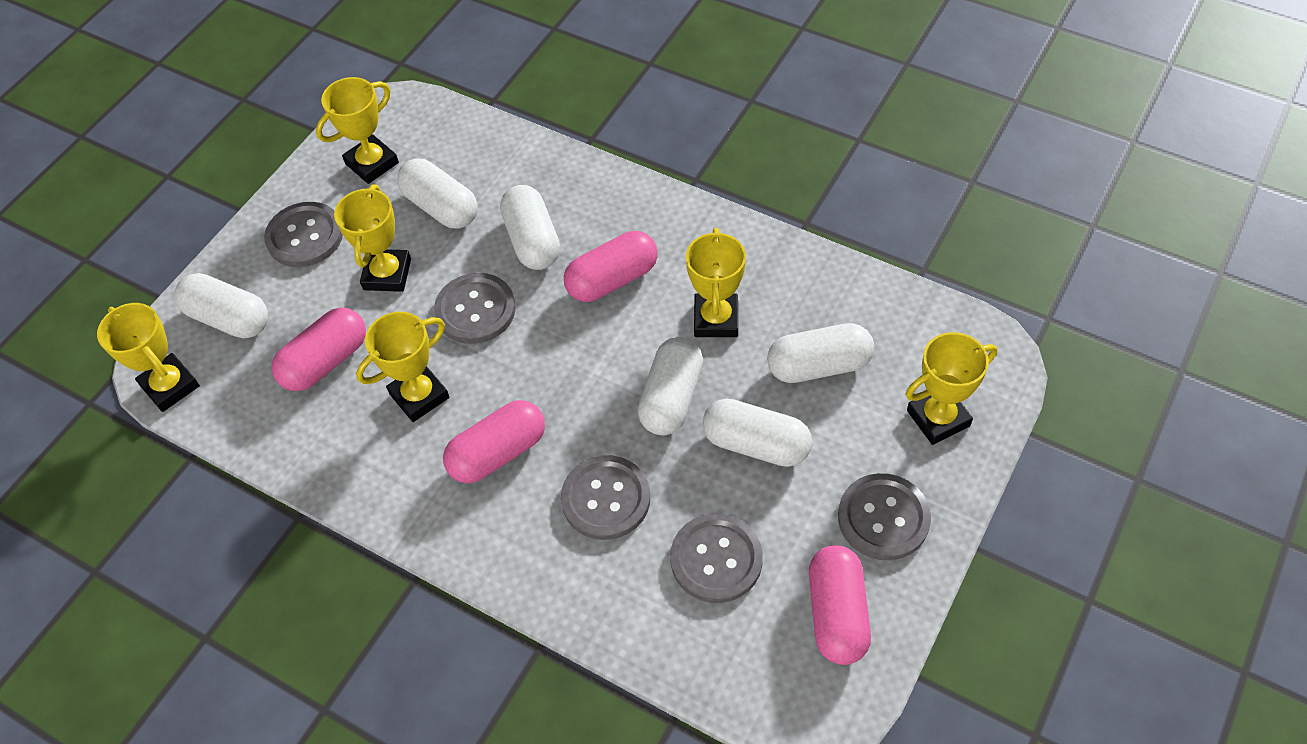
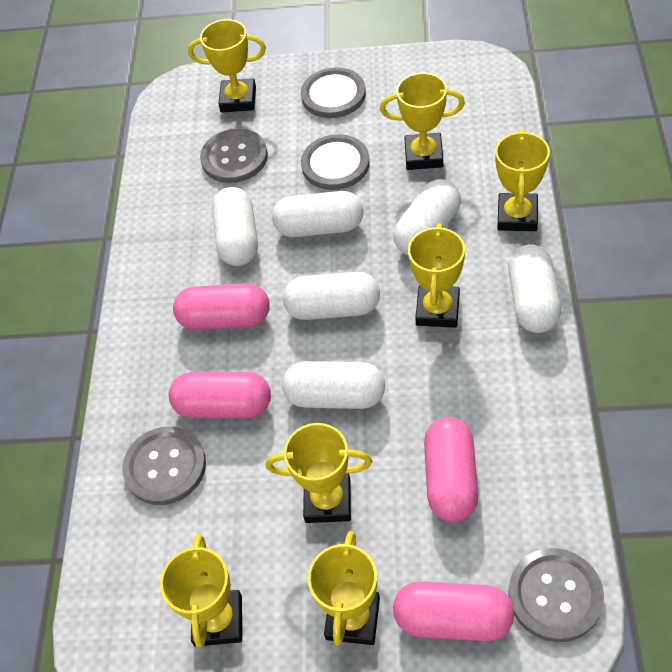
yellow trophy: 6 -> 7

